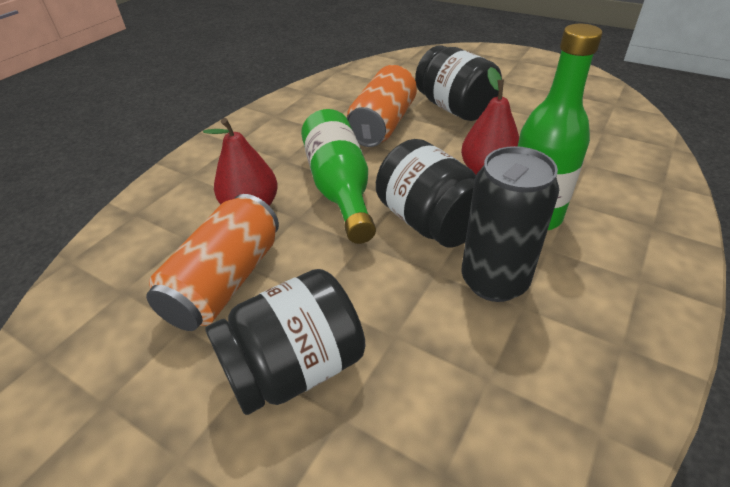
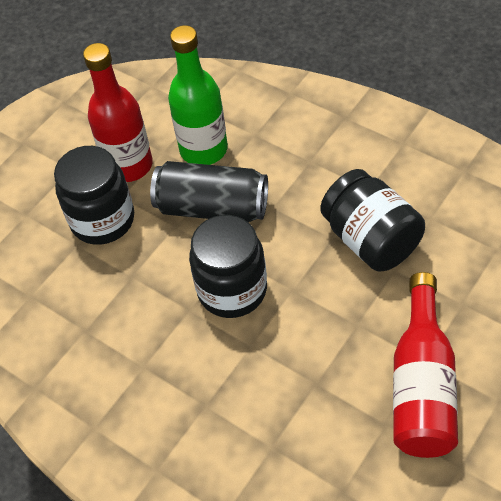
green bottle: 2 -> 1
orange can: 2 -> 0
red bottle: 0 -> 2
red pear: 2 -> 0

